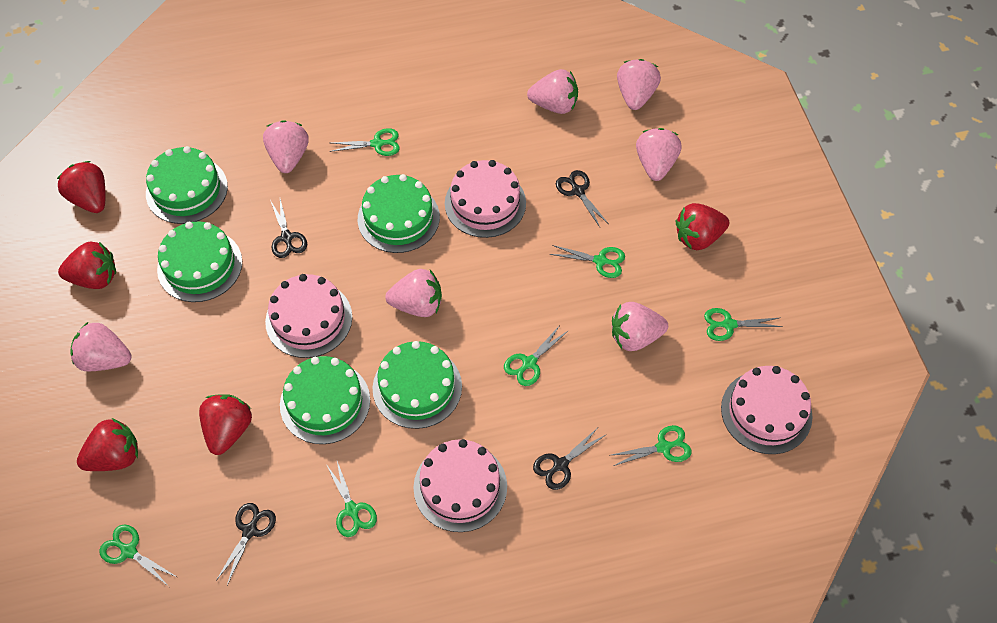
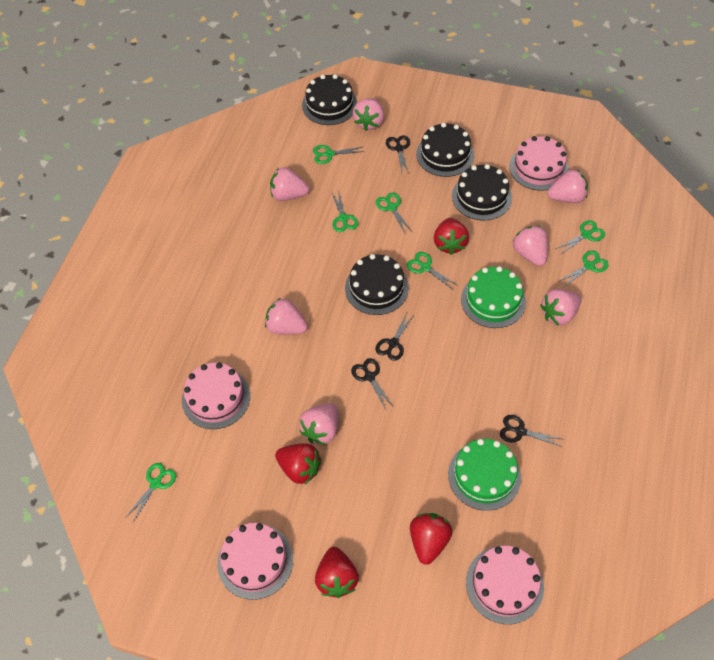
black cake: 0 -> 4
green cake: 5 -> 2
red strawberry: 5 -> 4

